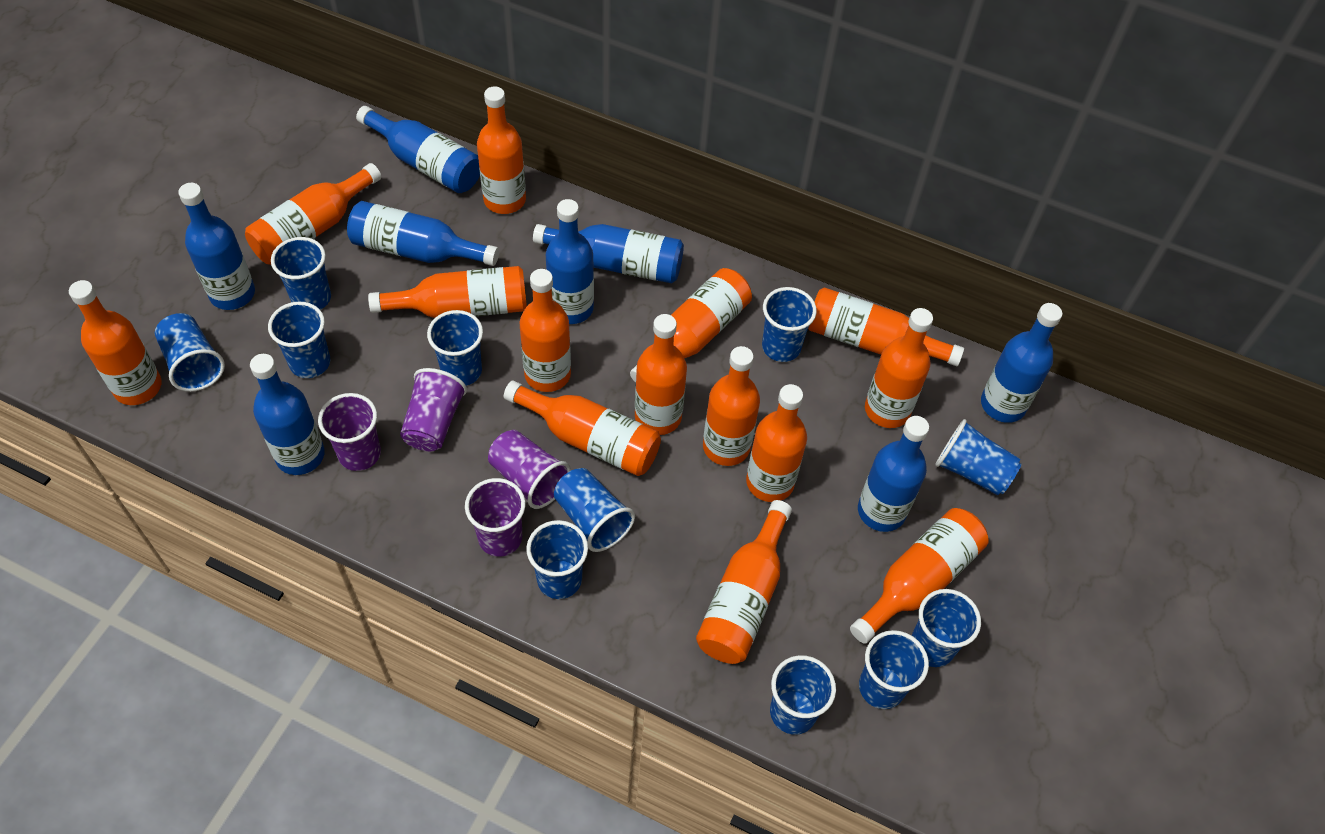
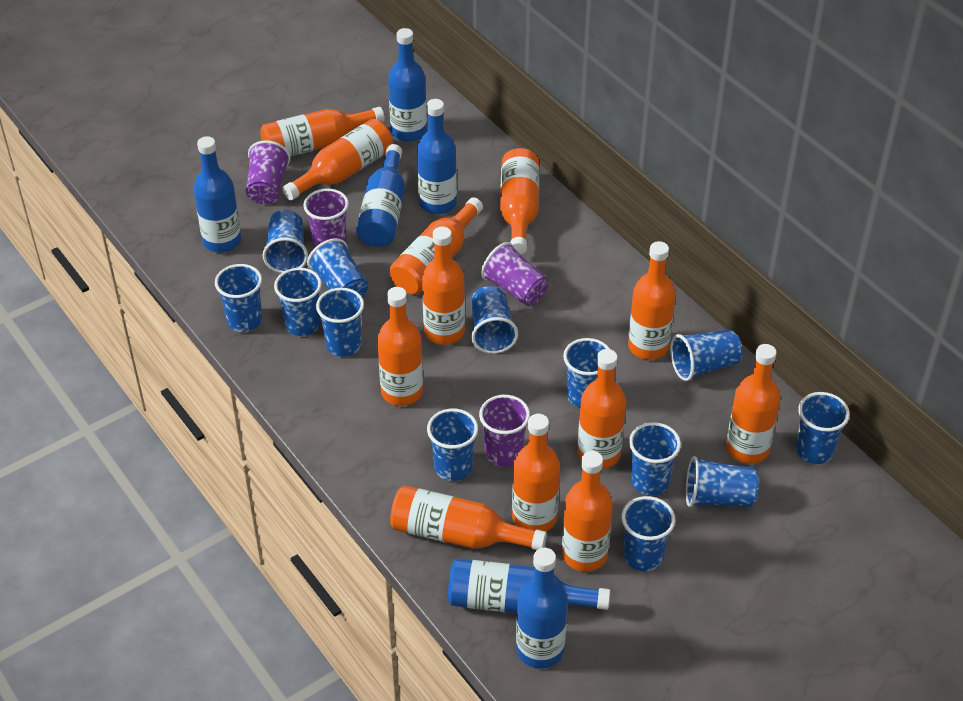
blue bottle: 8 -> 6
blue cup: 11 -> 13
orange bottle: 14 -> 12

